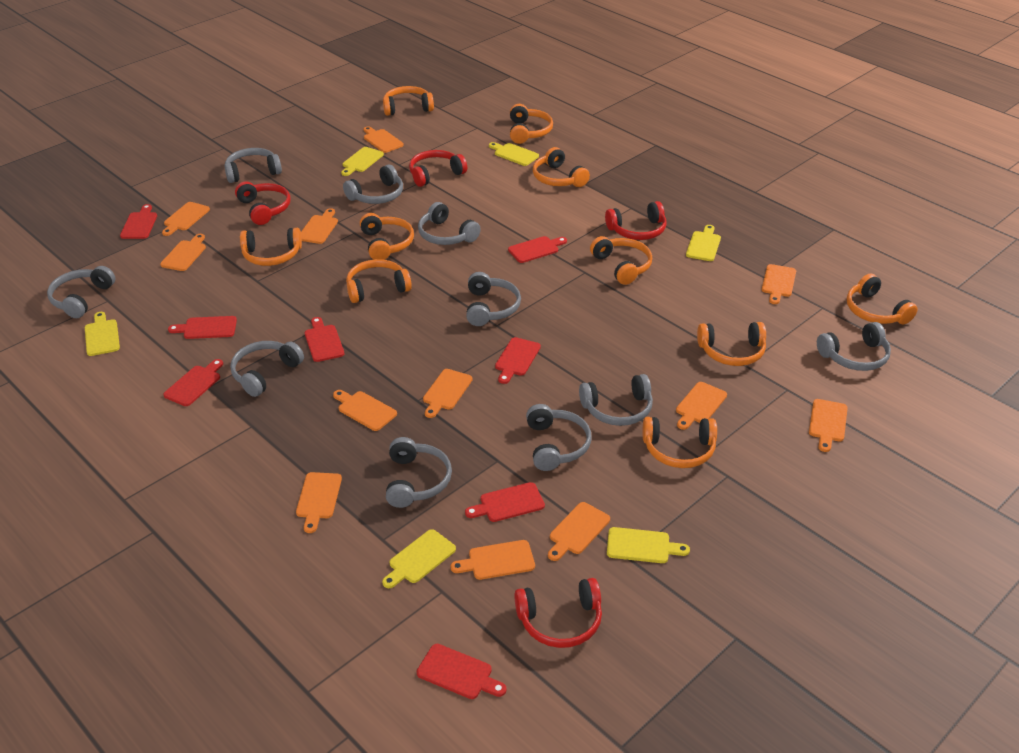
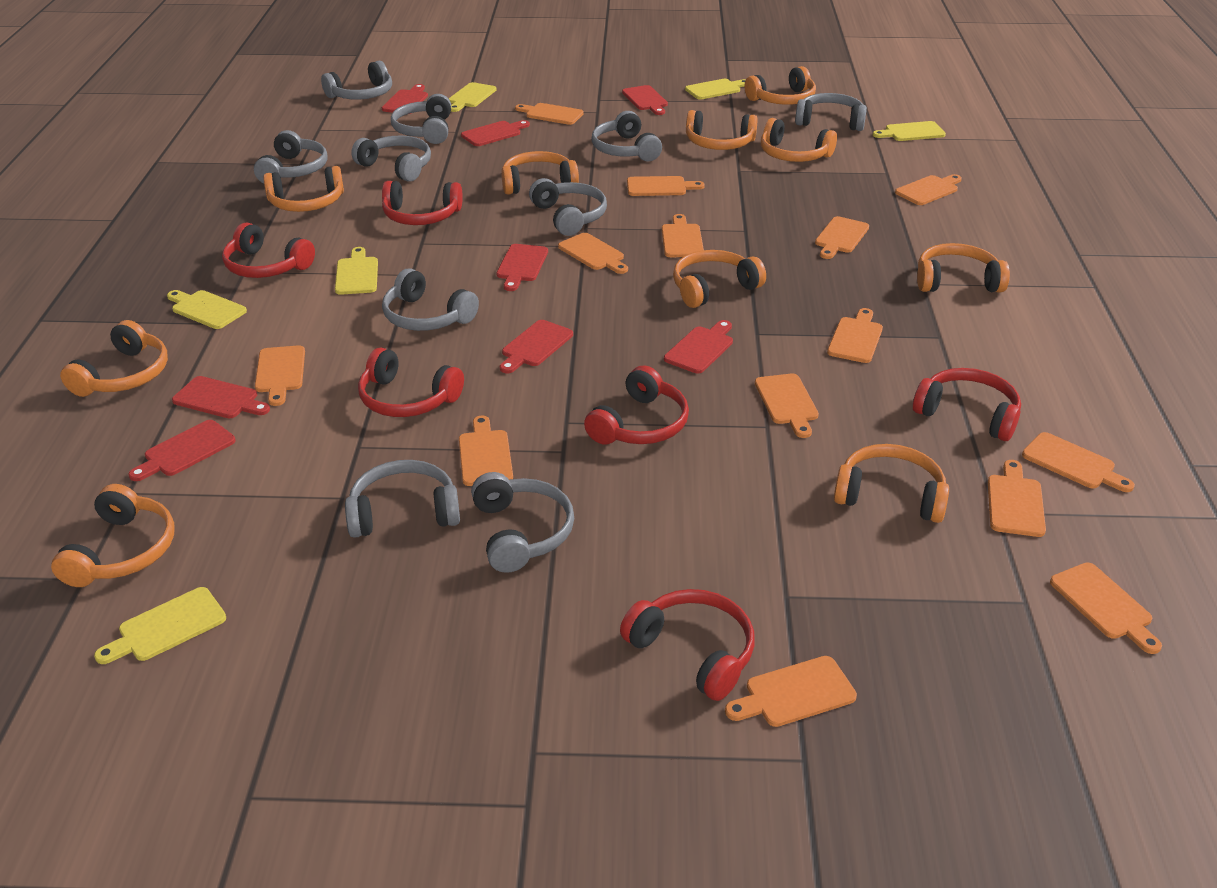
orange cutting board: 12 -> 14
red headphones: 4 -> 6

